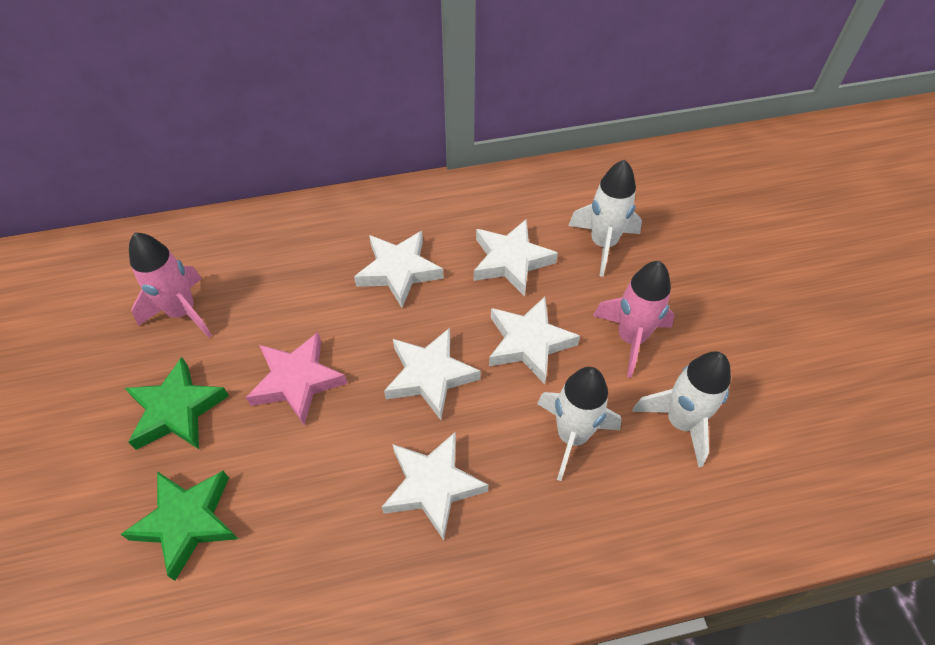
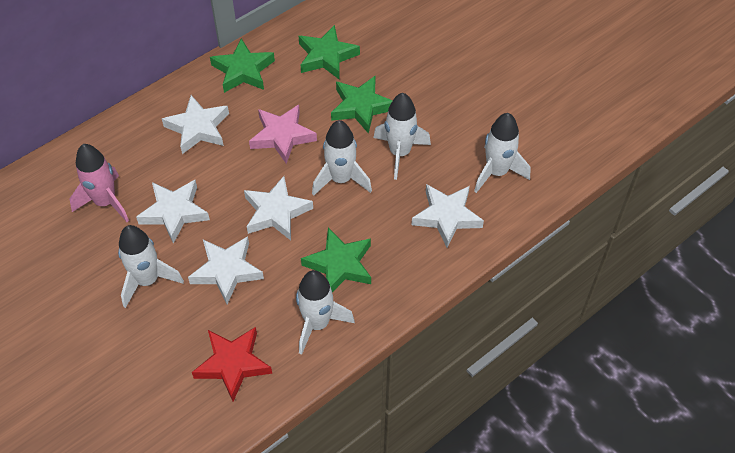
green star: 2 -> 4
pink rocket: 2 -> 1
red star: 0 -> 1
white rocket: 3 -> 5

